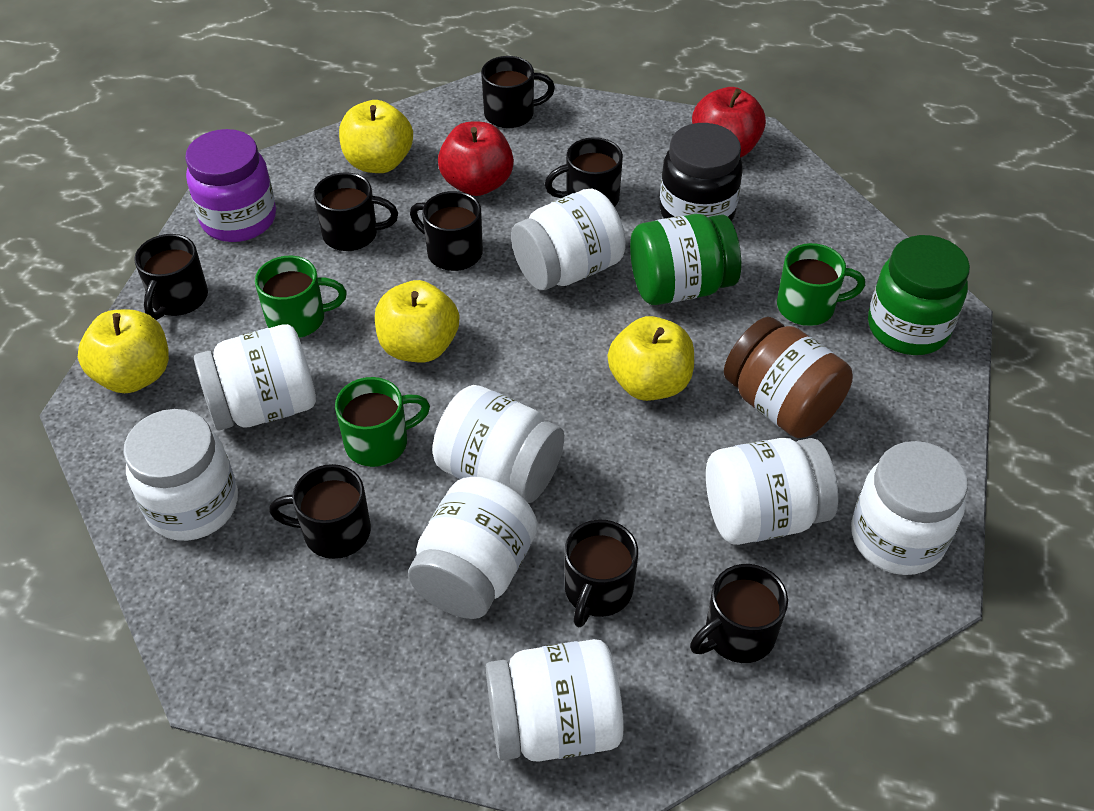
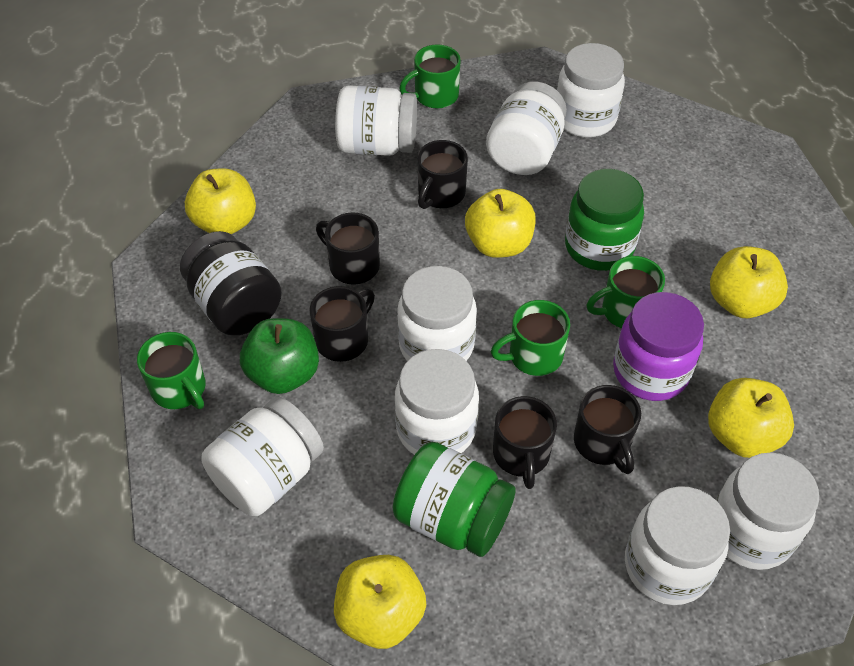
black mug: 8 -> 5
brown jar: 1 -> 0
green apple: 0 -> 1
green mug: 3 -> 4
red apple: 2 -> 0
yellow apple: 4 -> 5

